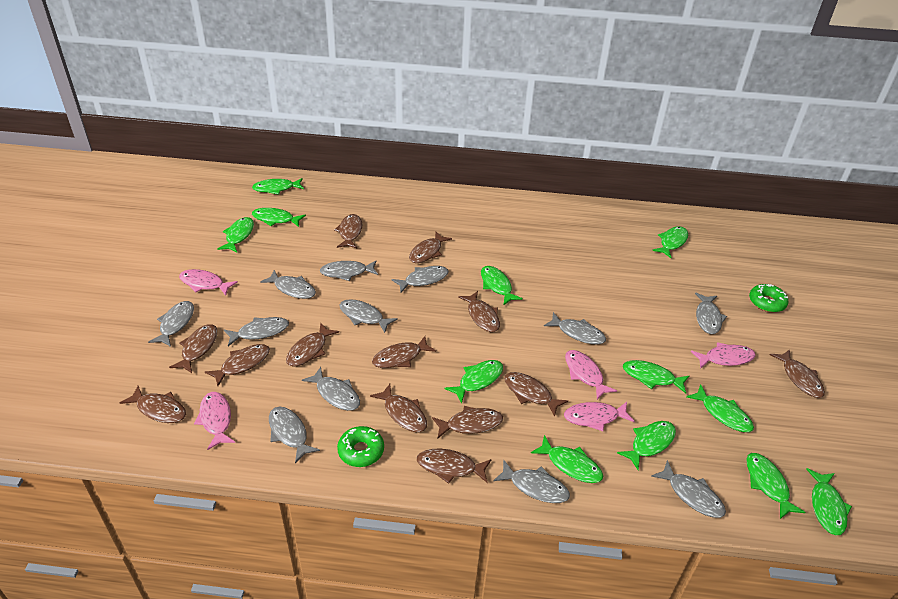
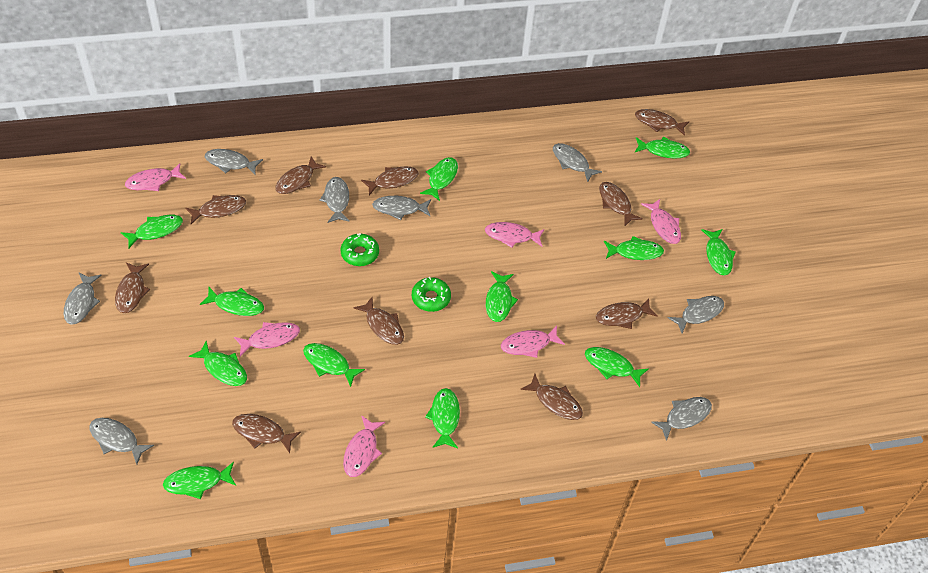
brown fish: 13 -> 10
grey fish: 12 -> 8
pink fish: 5 -> 6

